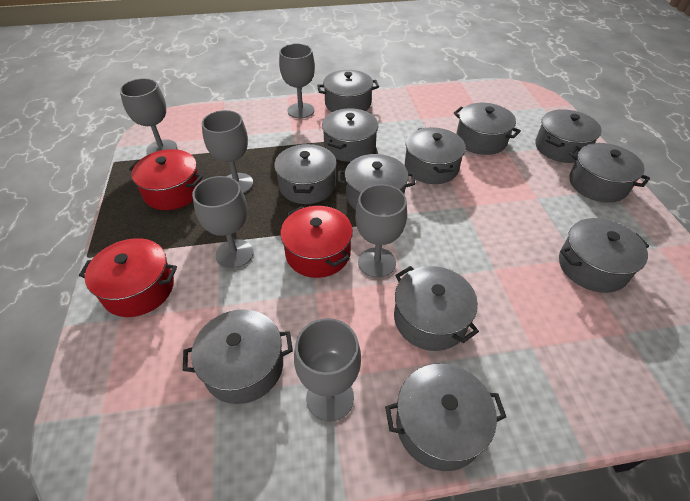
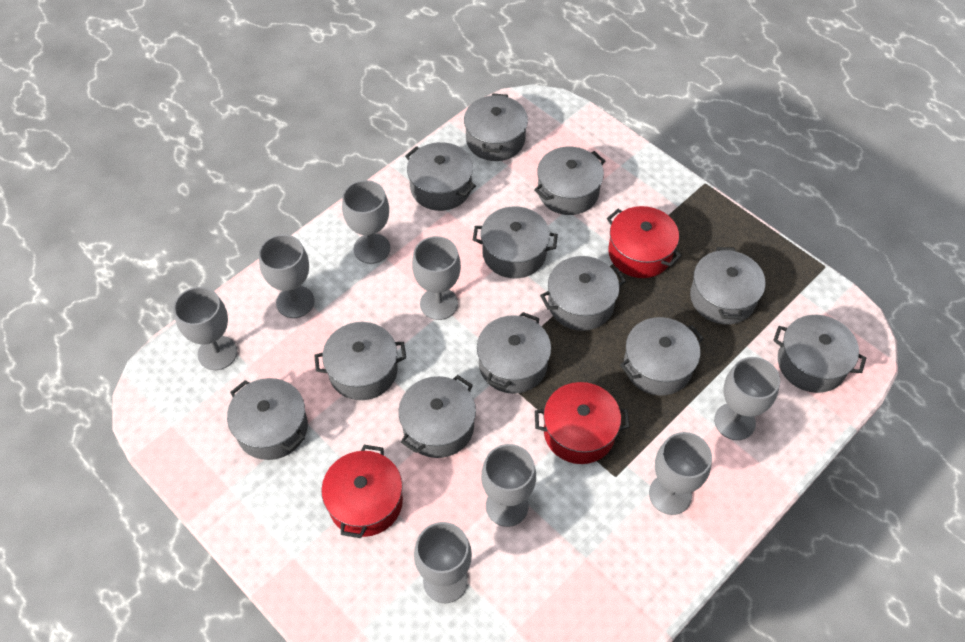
grey goblet: 6 -> 8

